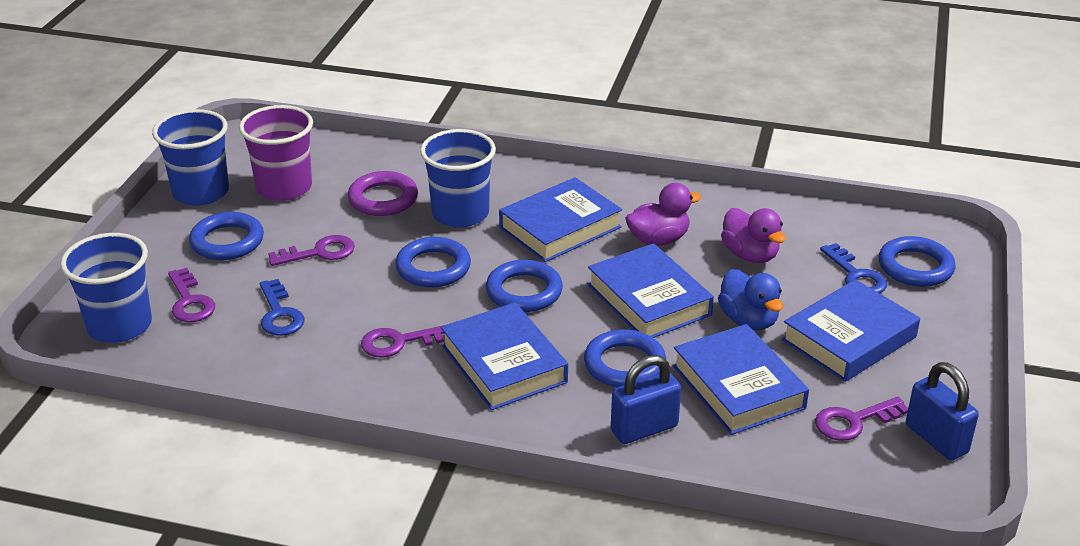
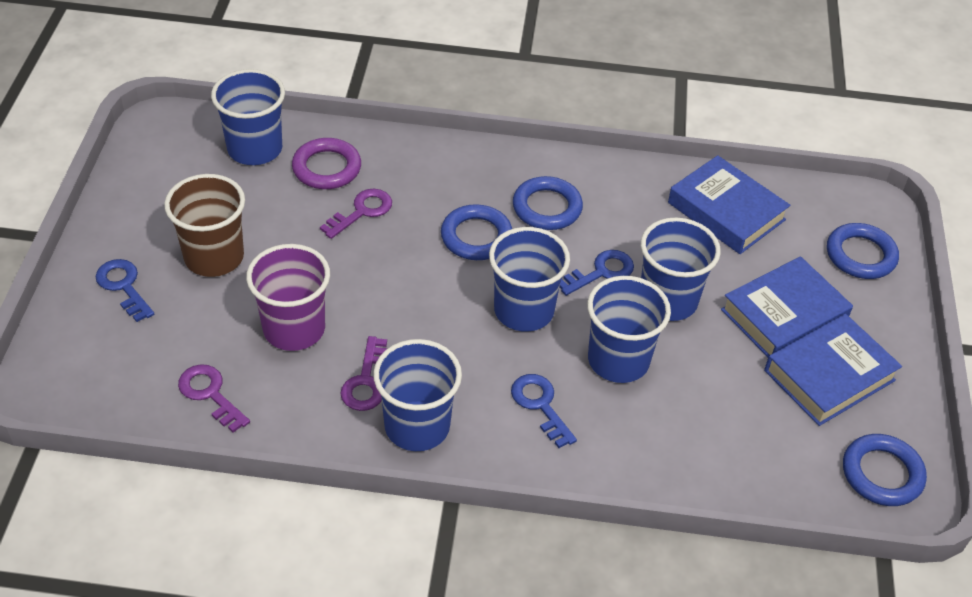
blue book: 5 -> 3
blue cup: 3 -> 5
blue duck: 1 -> 0
blue key: 2 -> 3
blue padlock: 2 -> 0
blue ring: 5 -> 4
brown cup: 0 -> 1
purple duck: 2 -> 0
purple key: 4 -> 3

